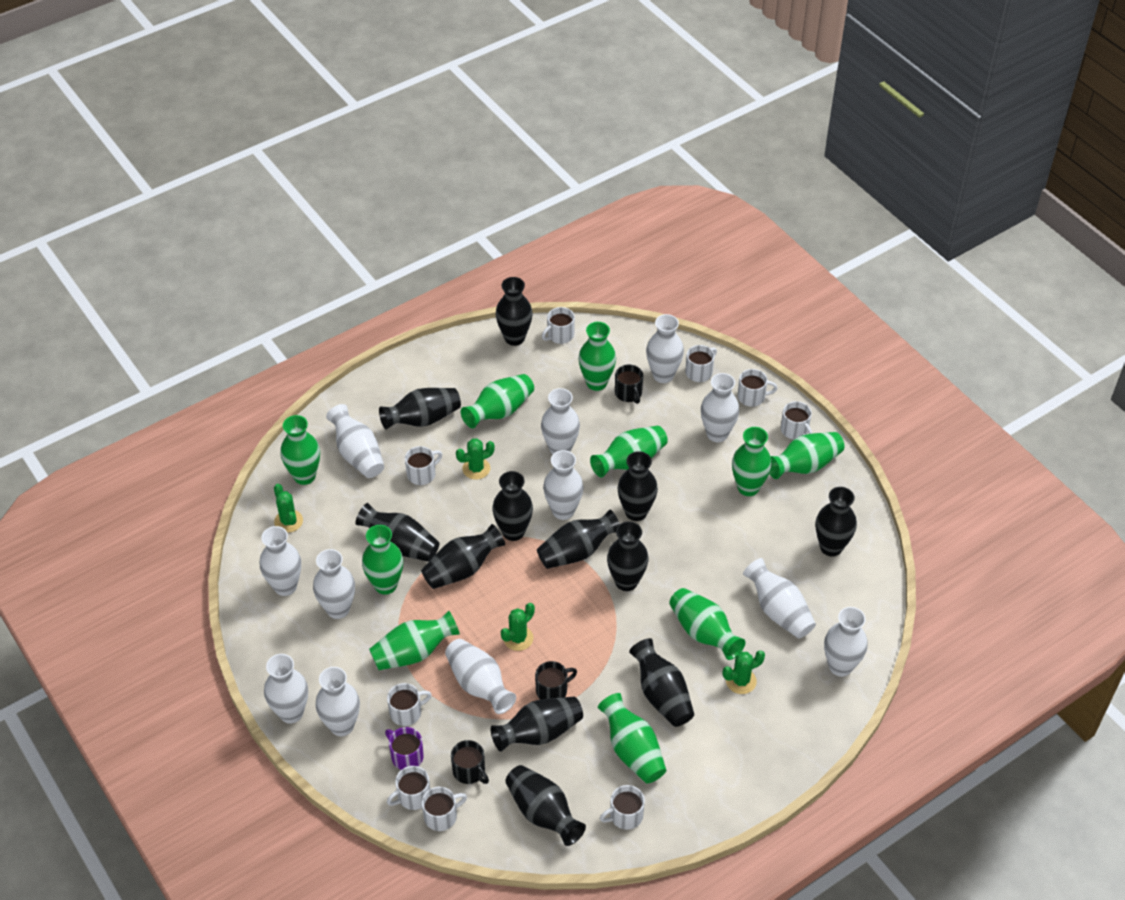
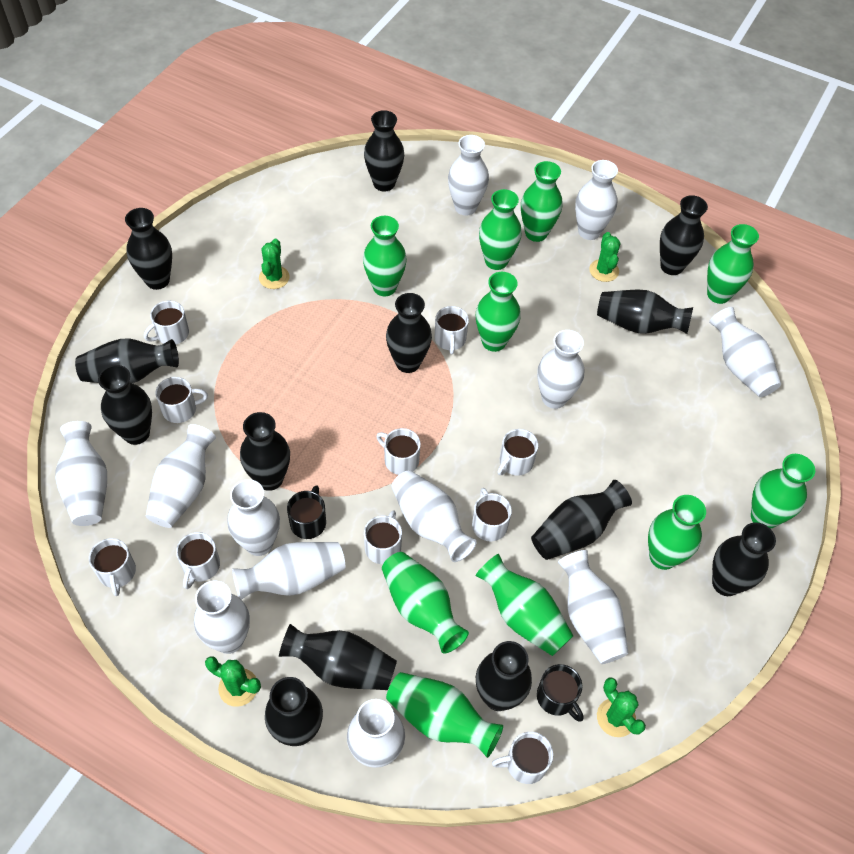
black mug: 3 -> 2
black vase: 12 -> 13
purple mug: 1 -> 0
white mug: 9 -> 10

